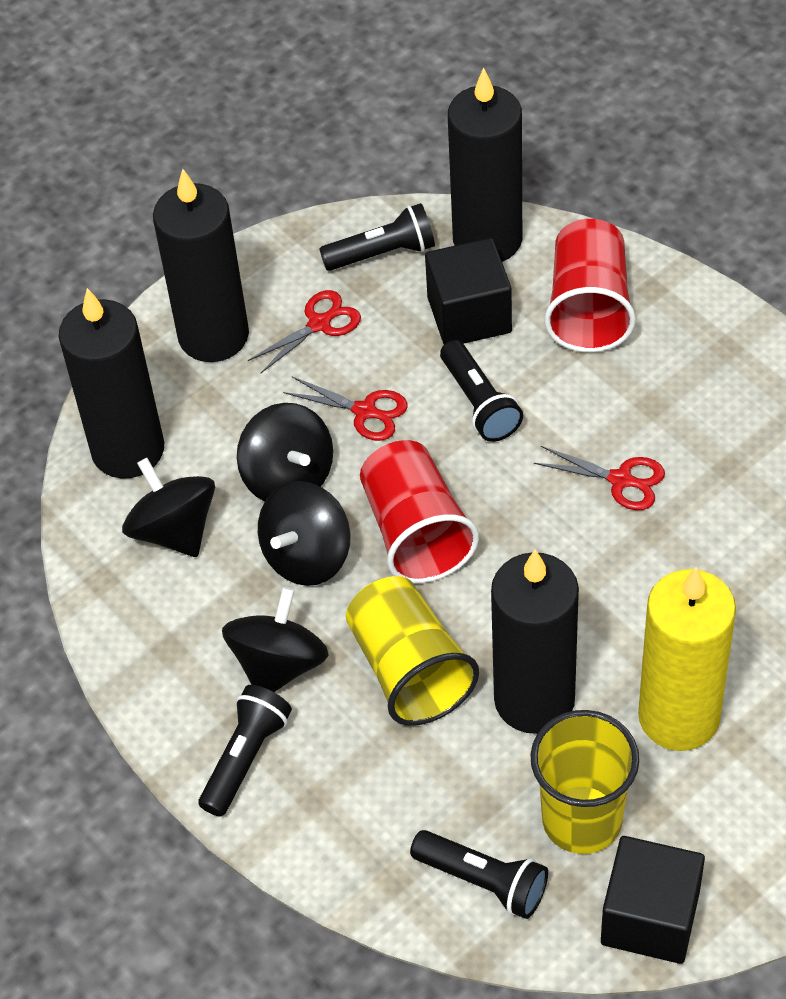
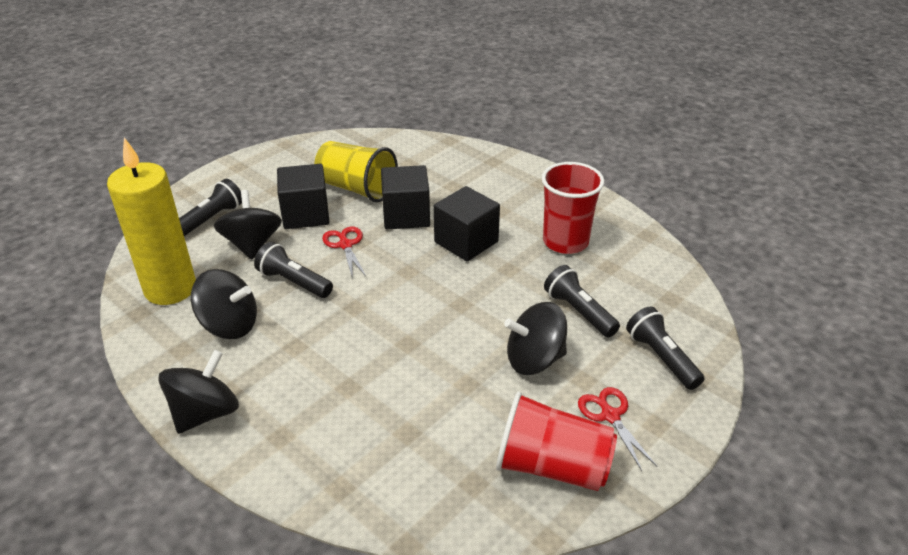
black candle: 4 -> 0
black cube: 2 -> 3
red scissors: 3 -> 2
yellow cup: 2 -> 1

